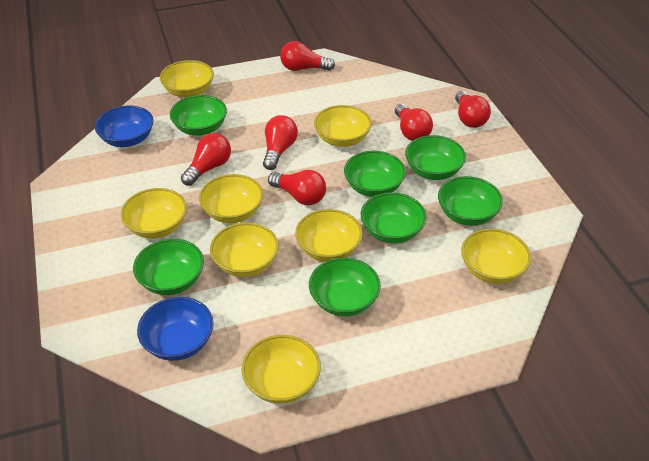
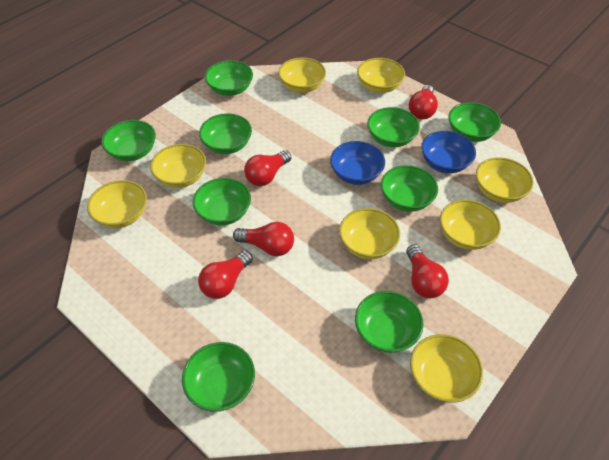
green bowl: 7 -> 9
red light bulb: 6 -> 5

